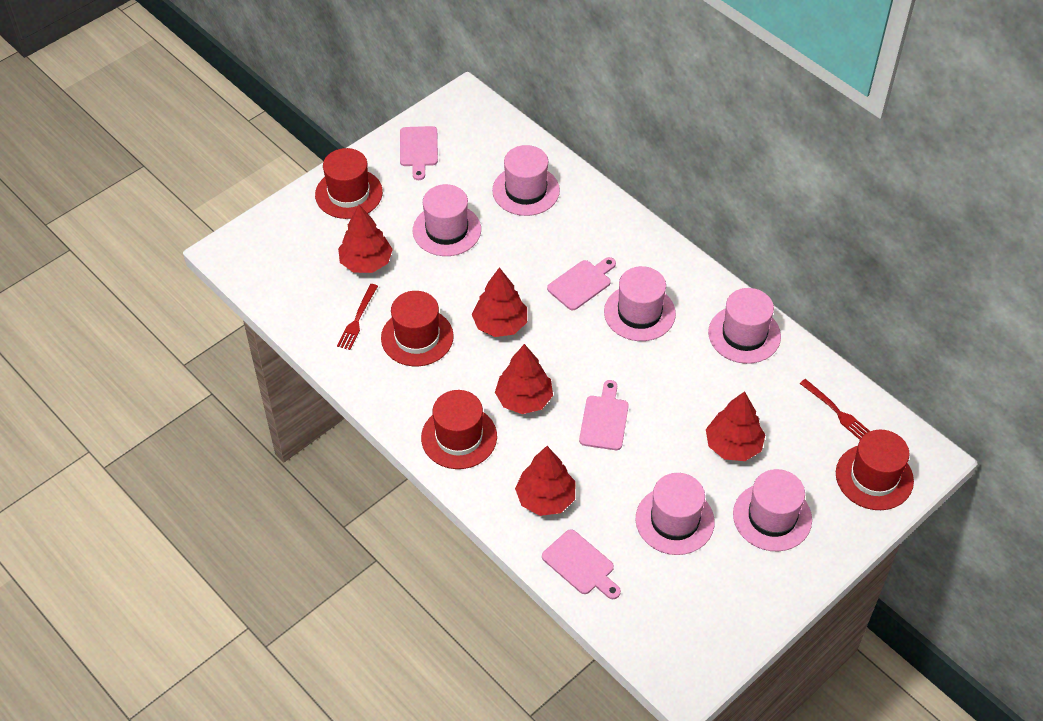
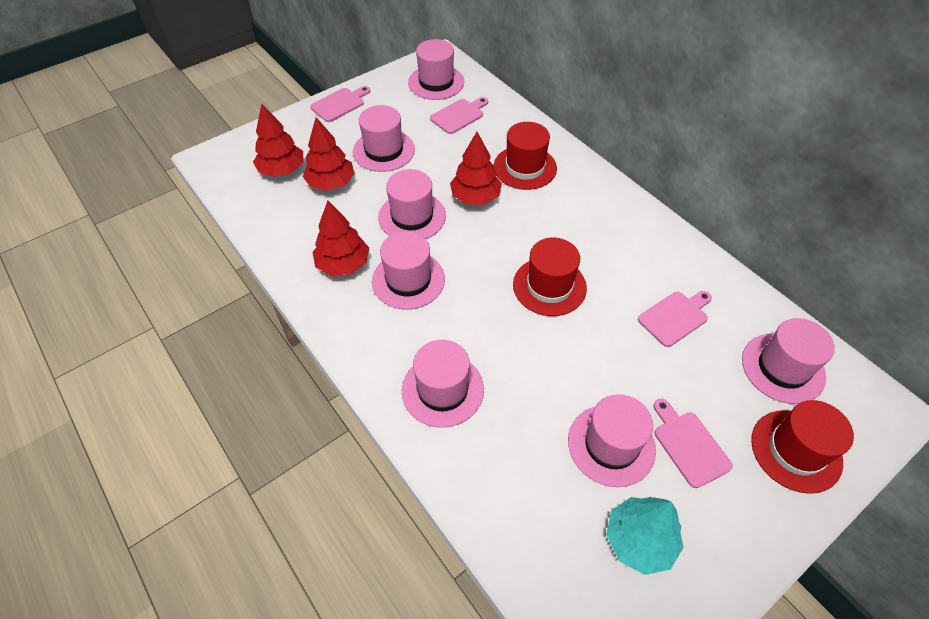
pink hat: 6 -> 7
red fork: 2 -> 0
red hat: 4 -> 3
red tree: 5 -> 4
turquoise tree: 0 -> 1

